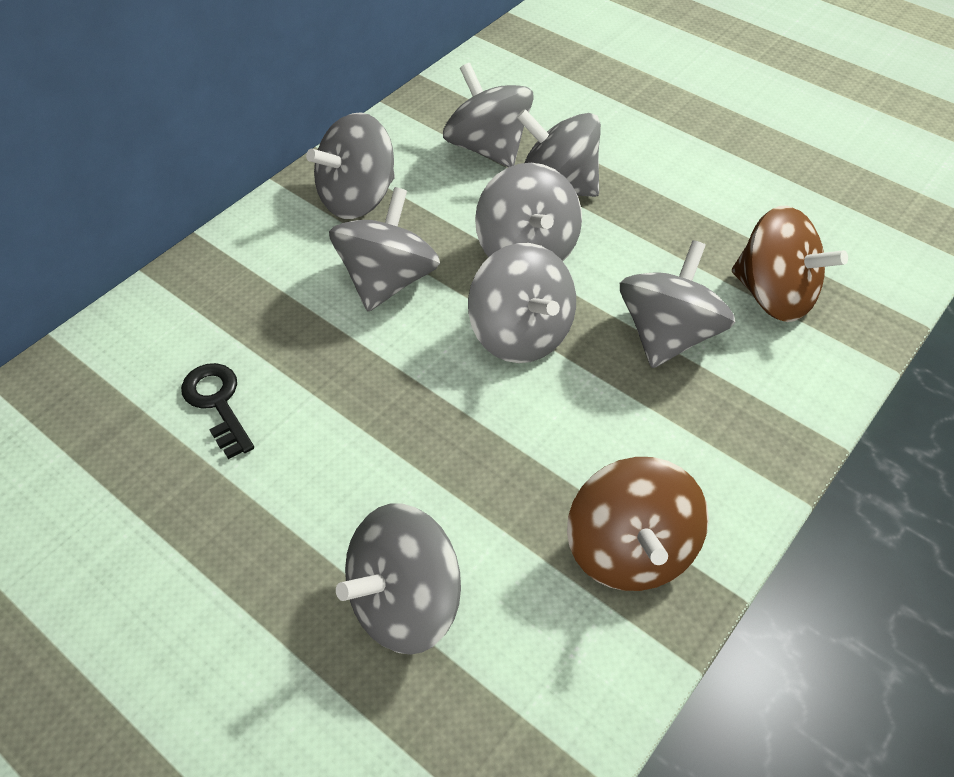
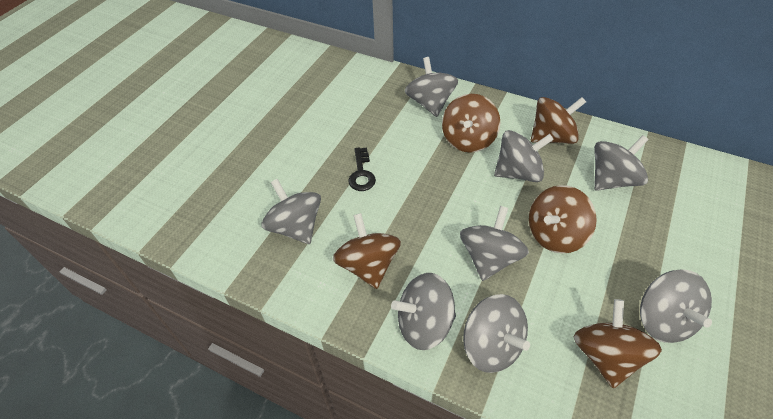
brown spinning top: 2 -> 5

